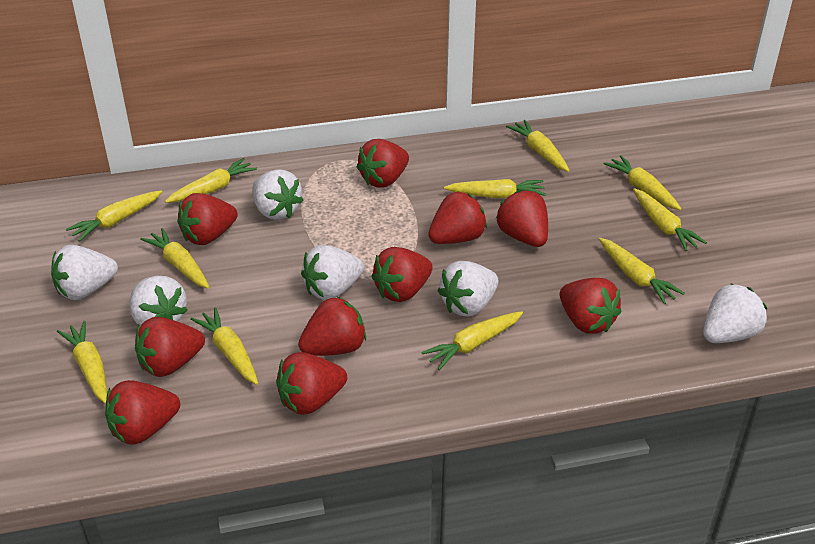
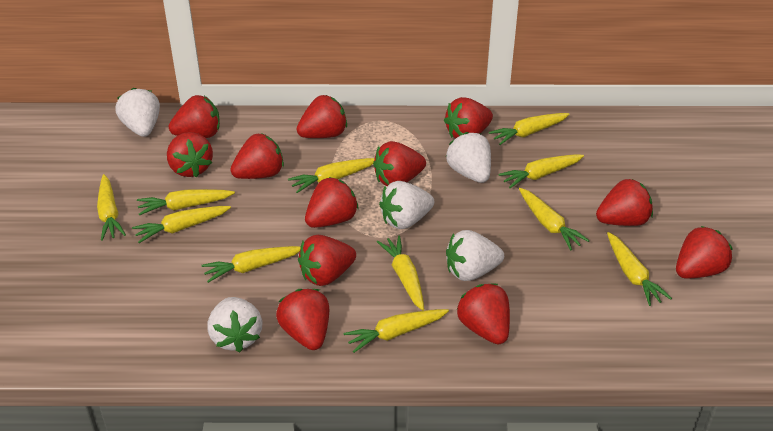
red strawberry: 10 -> 12
white strawberry: 6 -> 5

